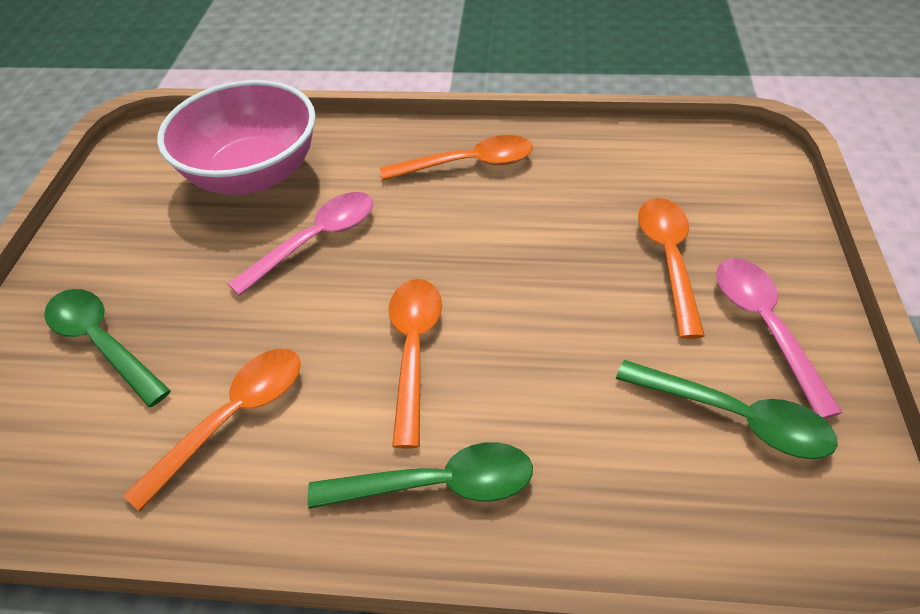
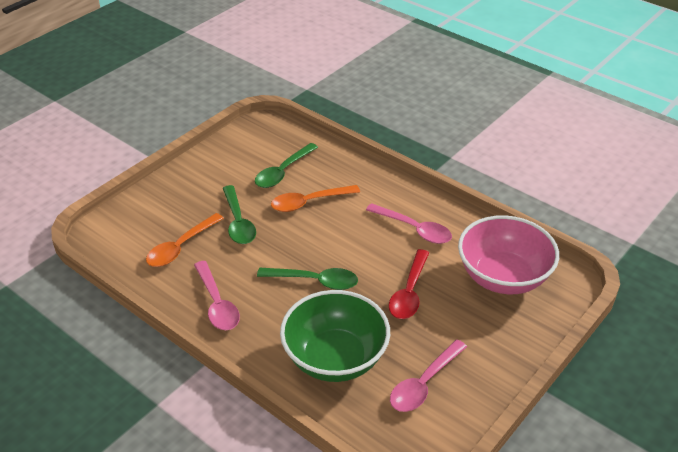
green bowl: 0 -> 1
orange spoon: 4 -> 2
pink spoon: 2 -> 3
red spoon: 0 -> 1

